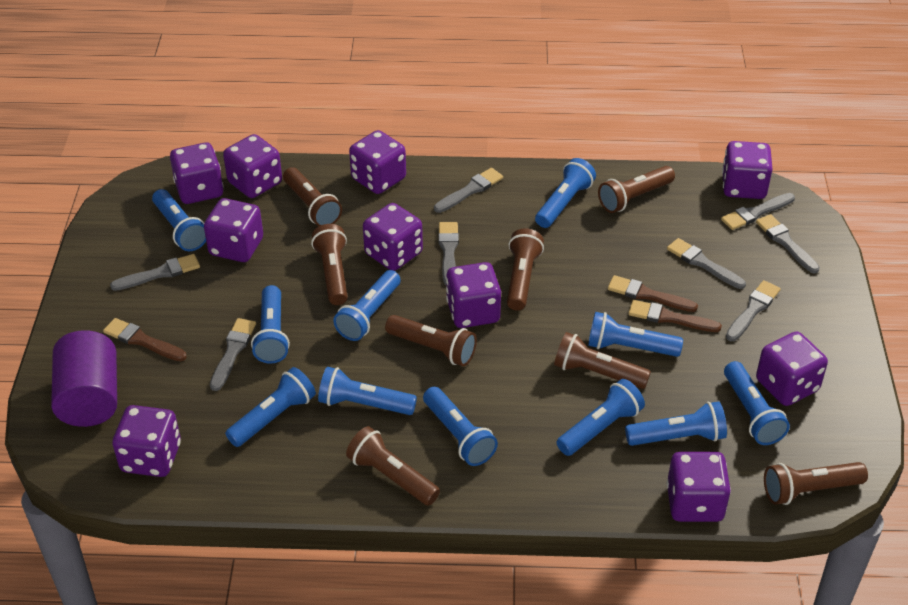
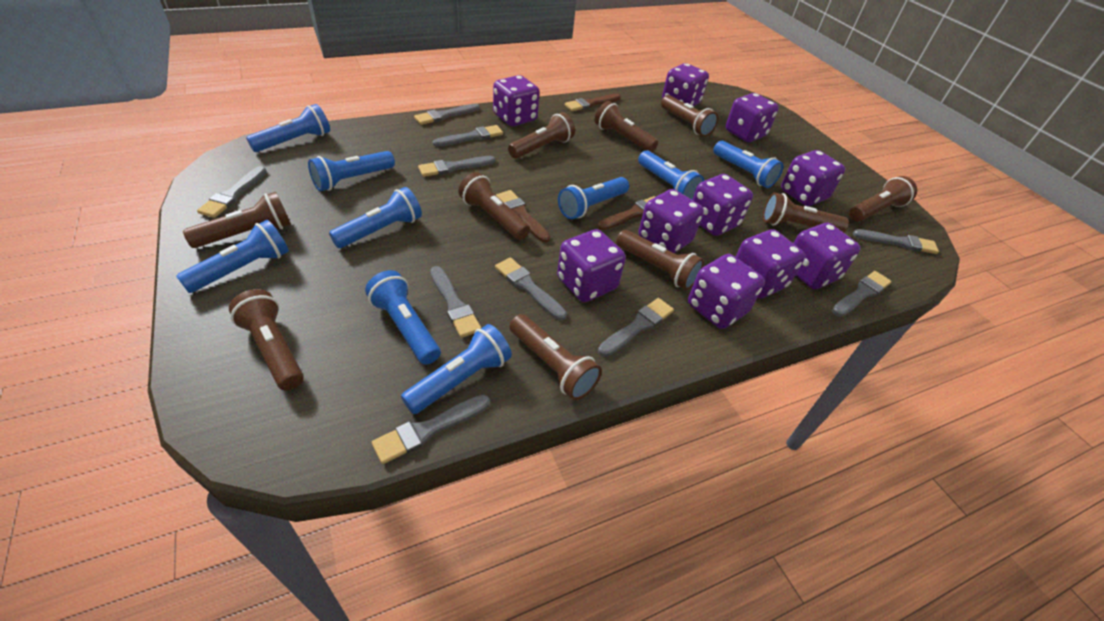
blue flashlight: 11 -> 9
brown flashlight: 8 -> 10
grey brush: 8 -> 10
purple cylinder: 1 -> 0

